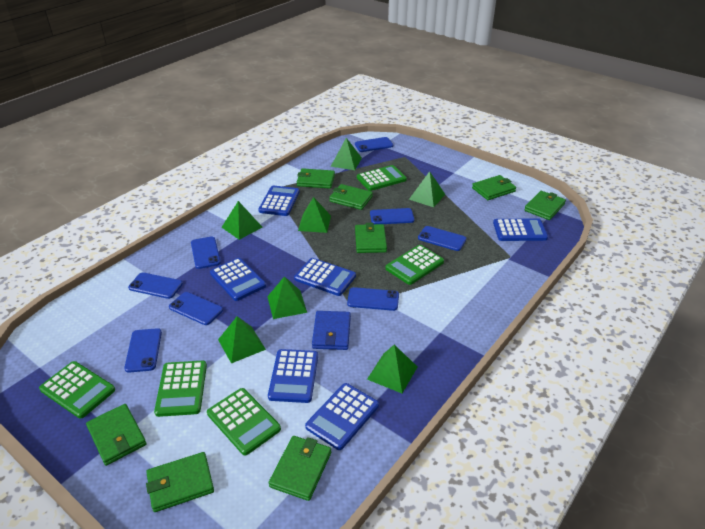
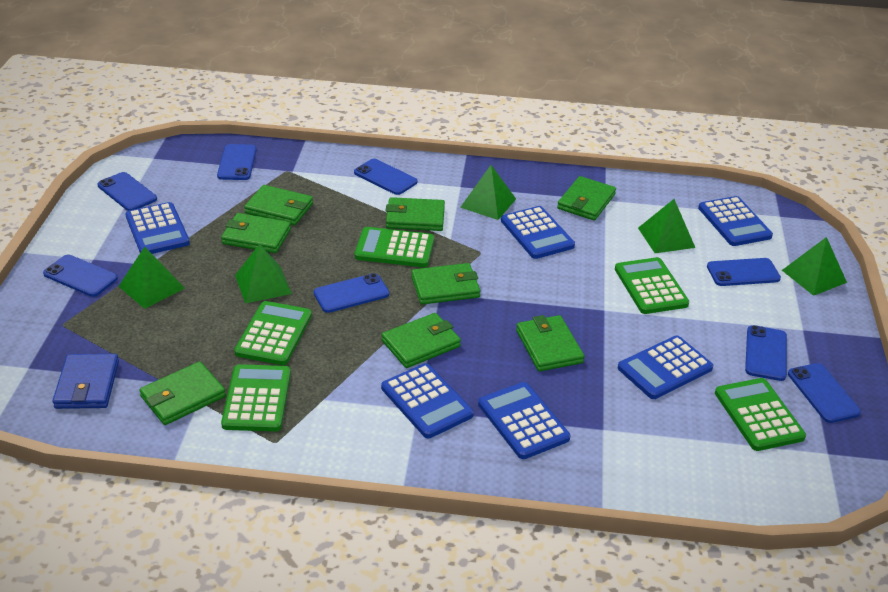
green pyramid: 7 -> 5

